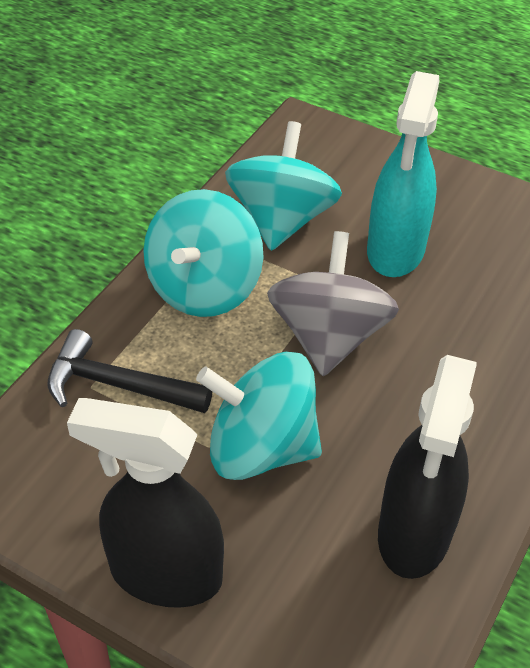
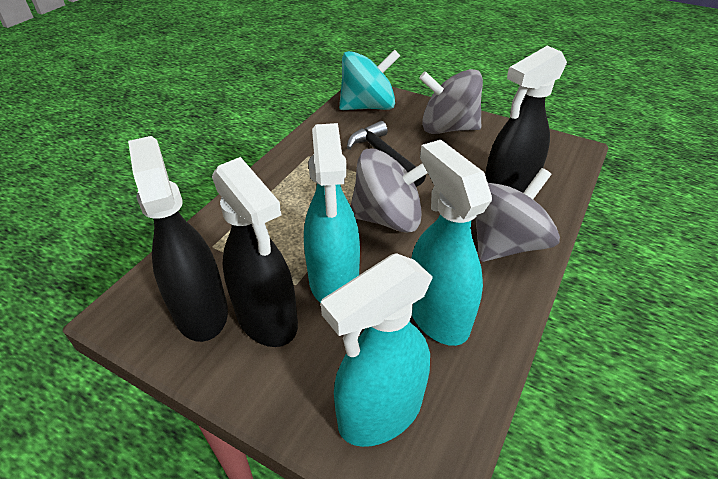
black spray bottle: 2 -> 3
grey spinning top: 1 -> 3
turquoise spinning top: 3 -> 1
turquoise spray bottle: 1 -> 3

